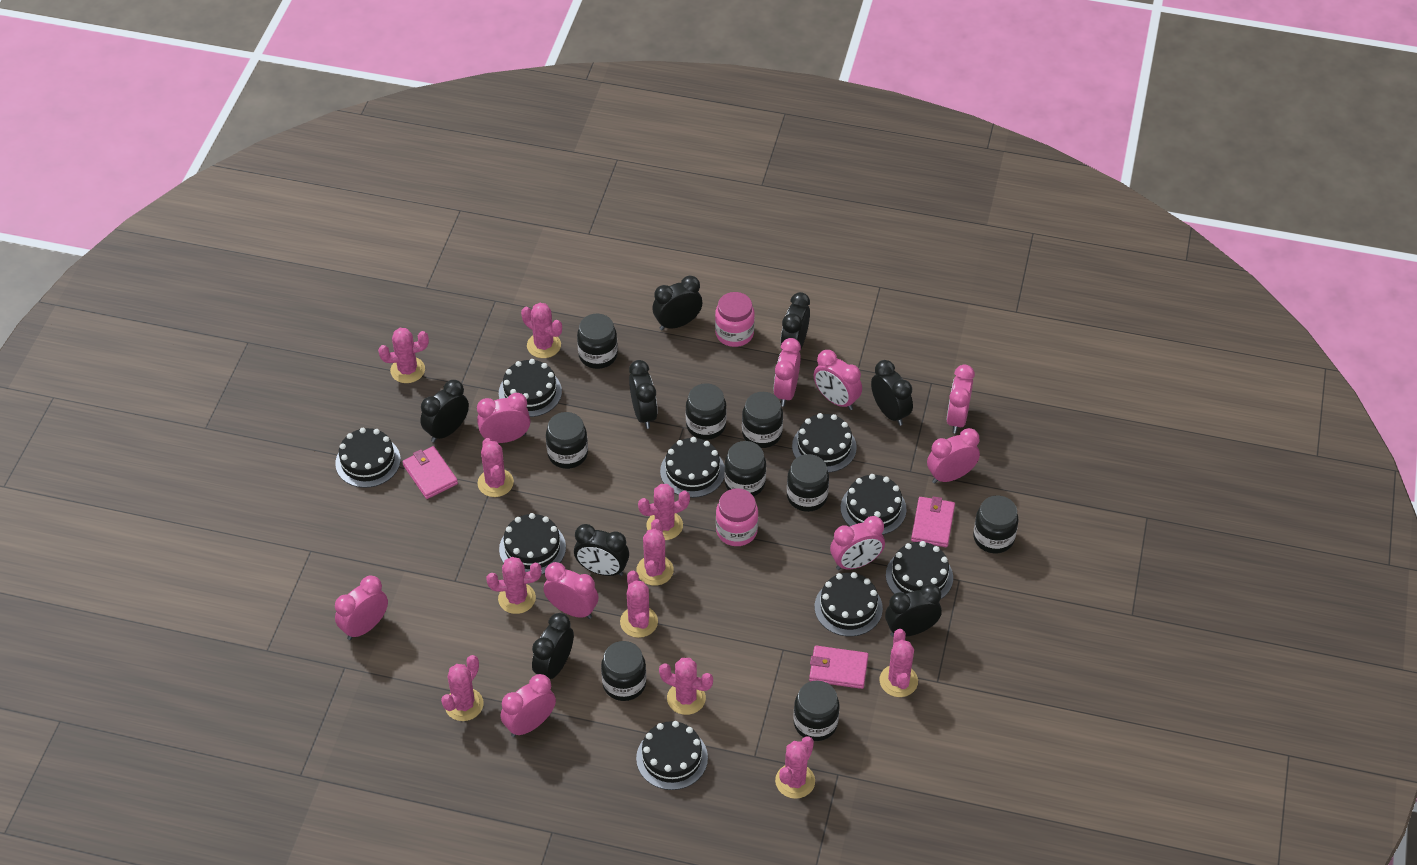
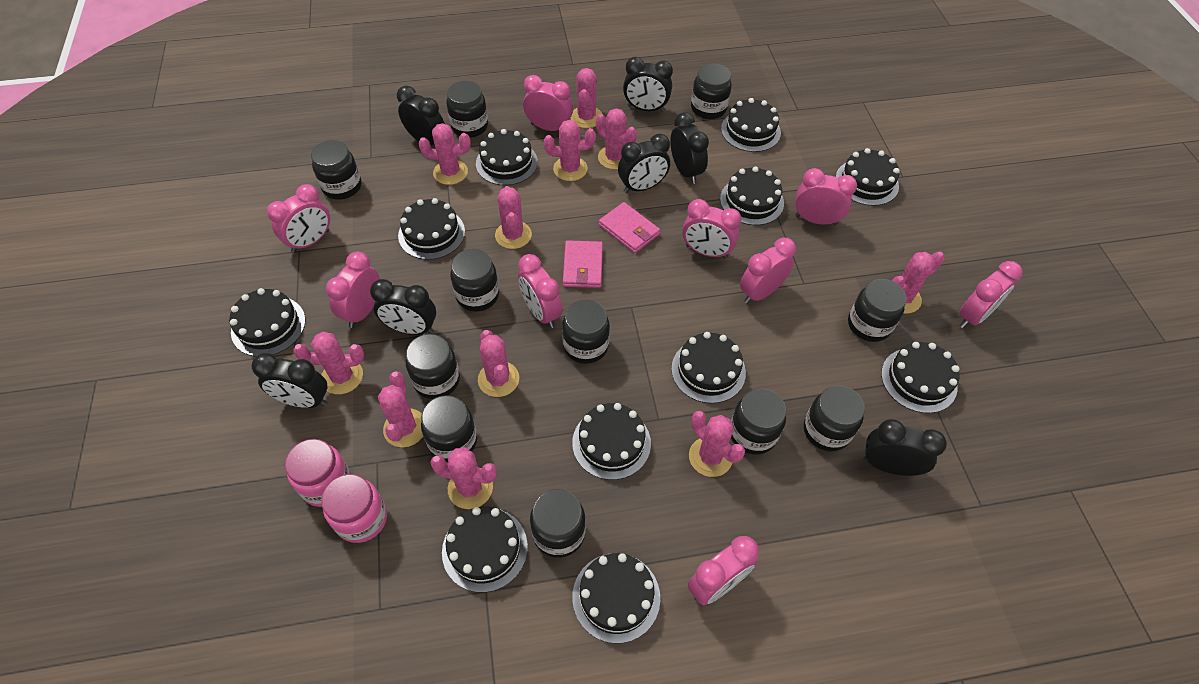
black cake: 9 -> 11
black clock: 8 -> 7
black jar: 9 -> 11
pink wallet: 3 -> 2

